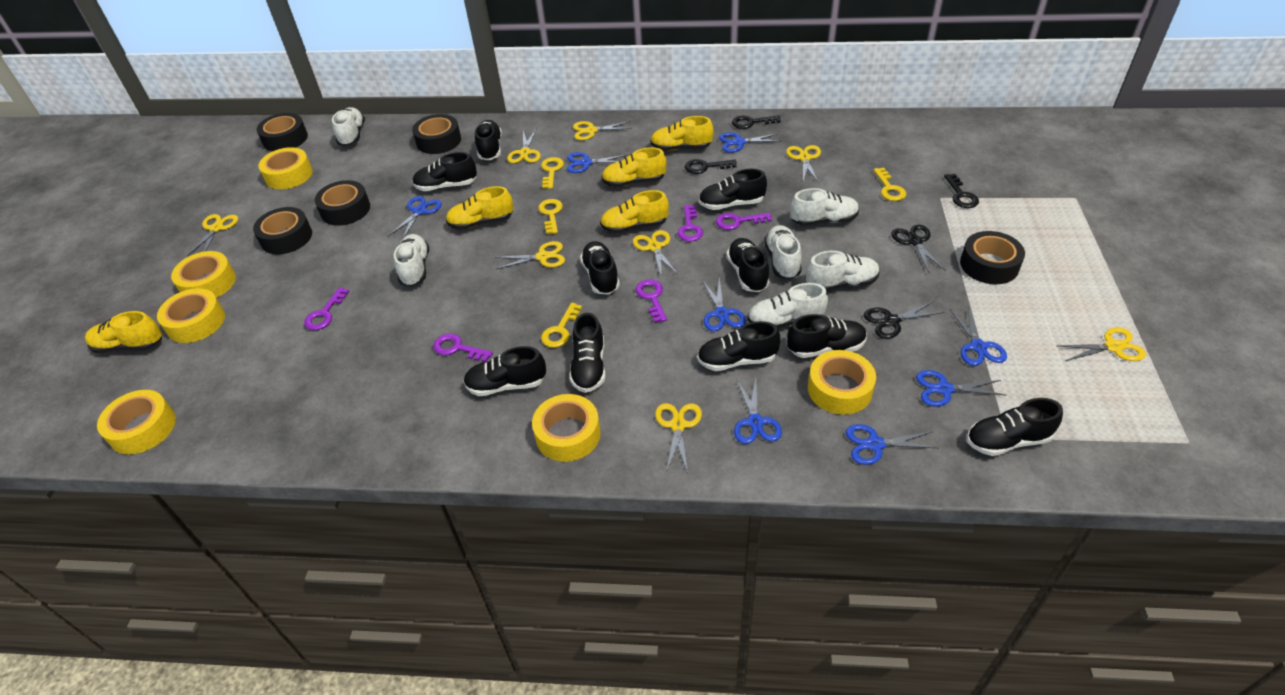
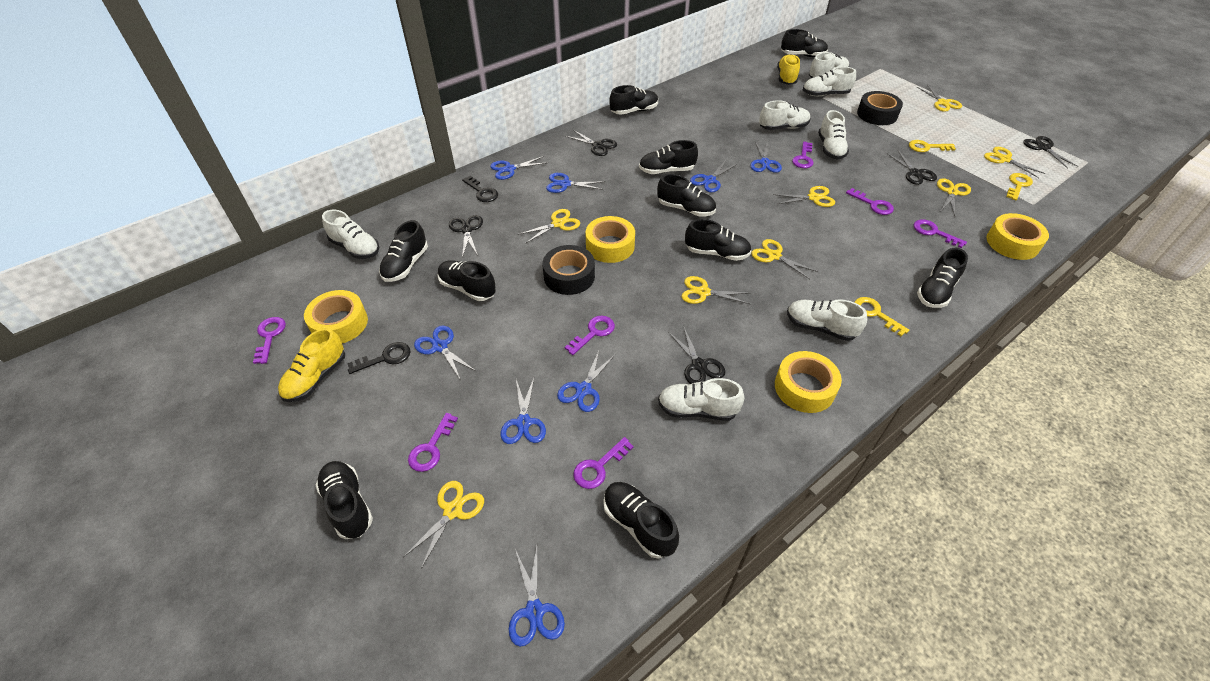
black key: 3 -> 2
black scissors: 2 -> 5
black tape: 5 -> 2
purple key: 5 -> 7
white shoe: 6 -> 7
yellow key: 4 -> 3
yellow shoe: 5 -> 2
yellow tape: 6 -> 4

